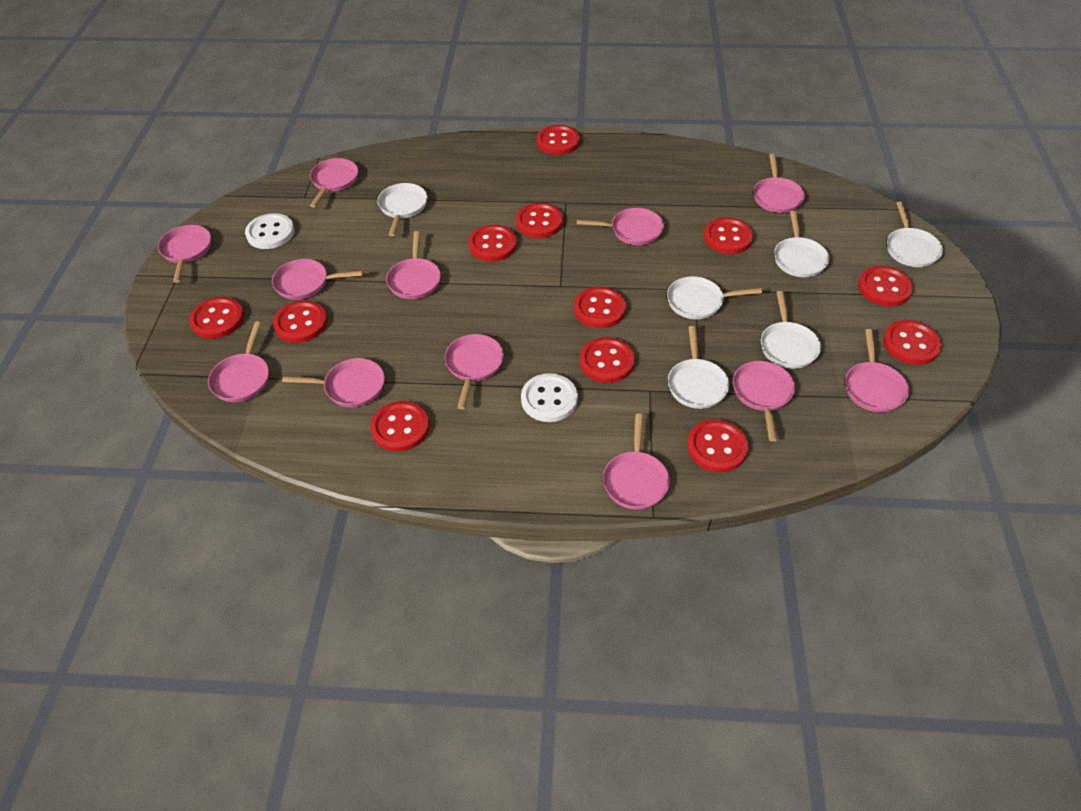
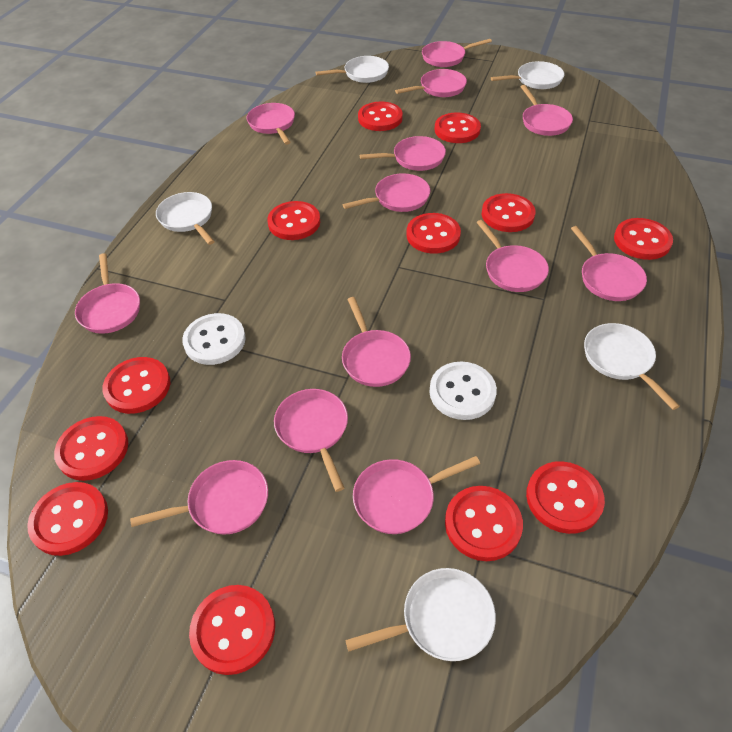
pink pan: 12 -> 13
white pan: 6 -> 5

